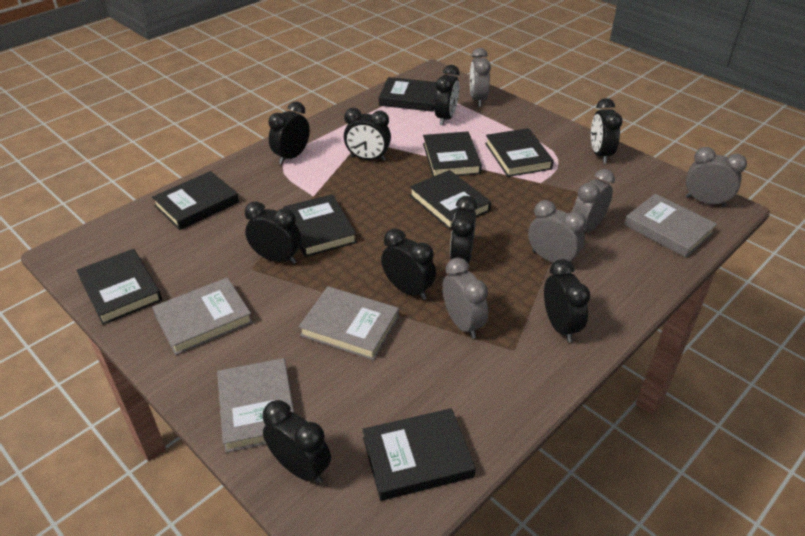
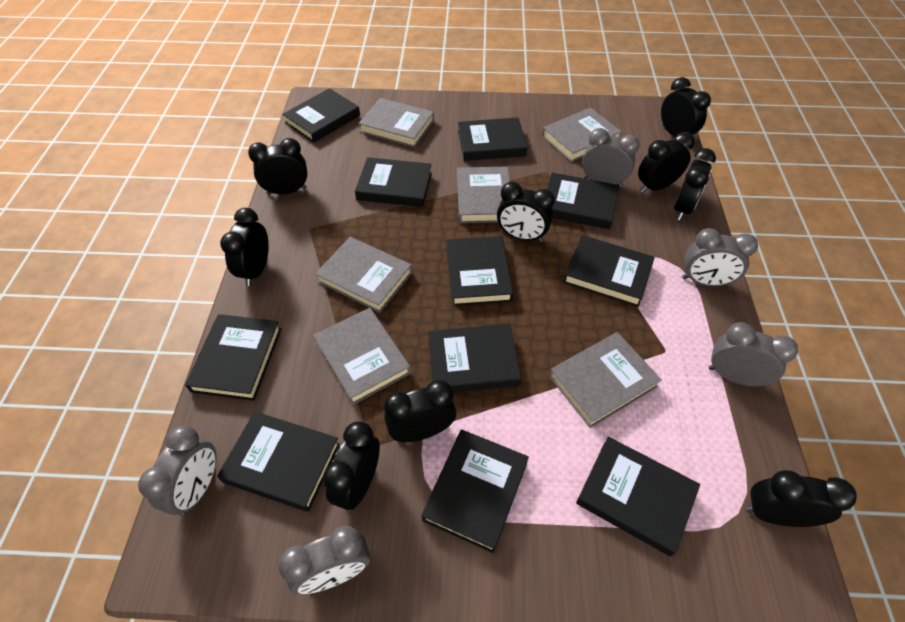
black book: 8 -> 11
grey book: 4 -> 6

